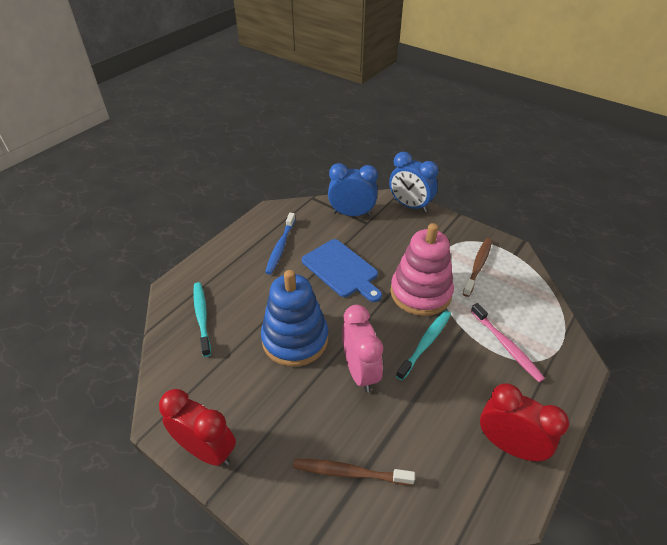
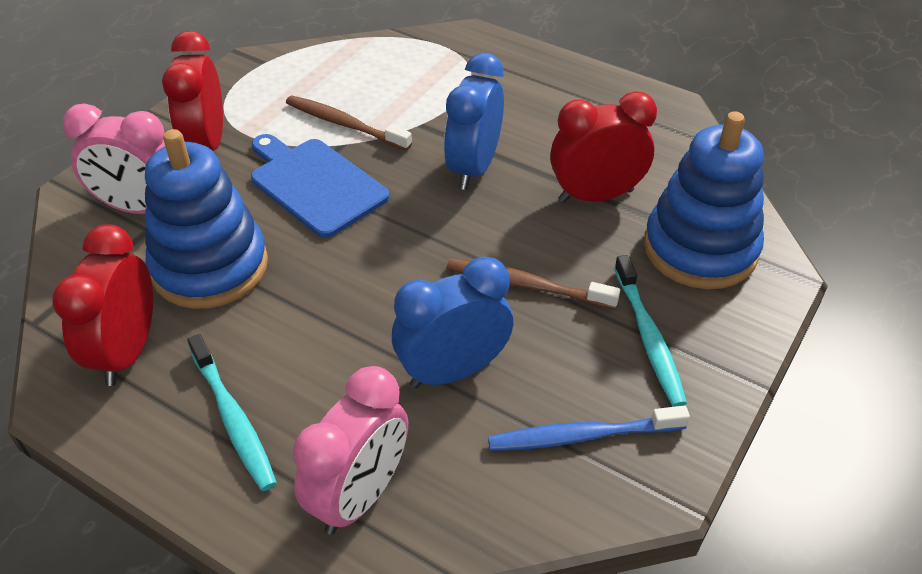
blue stacking toy: 1 -> 2
pink clock: 1 -> 2
pink stacking toy: 1 -> 0
pink toothbrush: 1 -> 0
red clock: 2 -> 3

